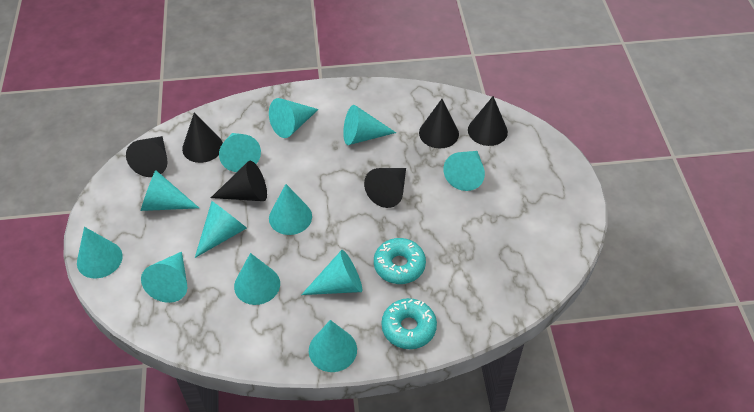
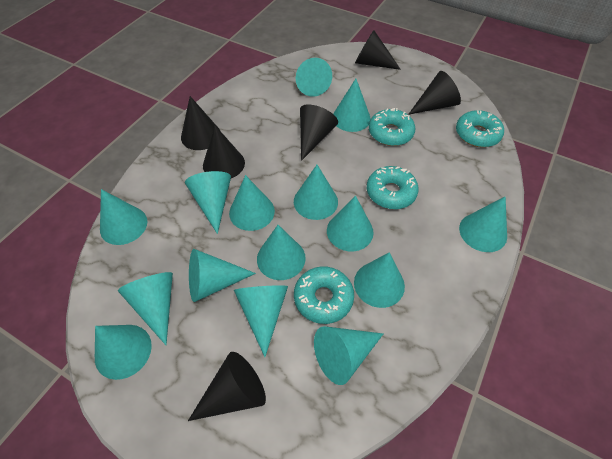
turquoise cone: 12 -> 15
turquoise donut: 2 -> 4

